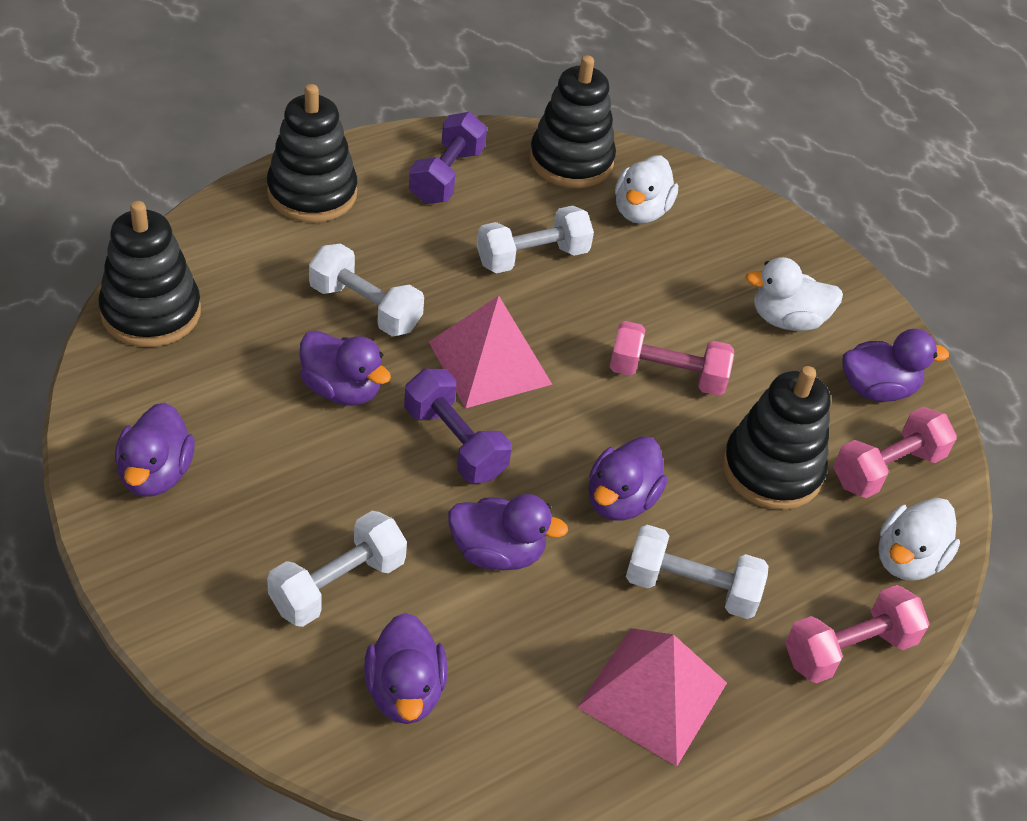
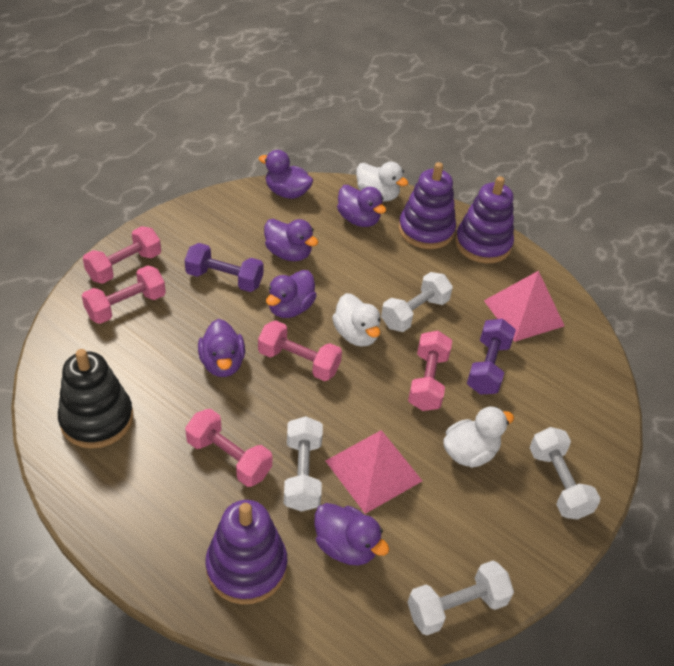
black stacking toy: 4 -> 1
pink dumbbell: 3 -> 5
purple stacking toy: 0 -> 3

